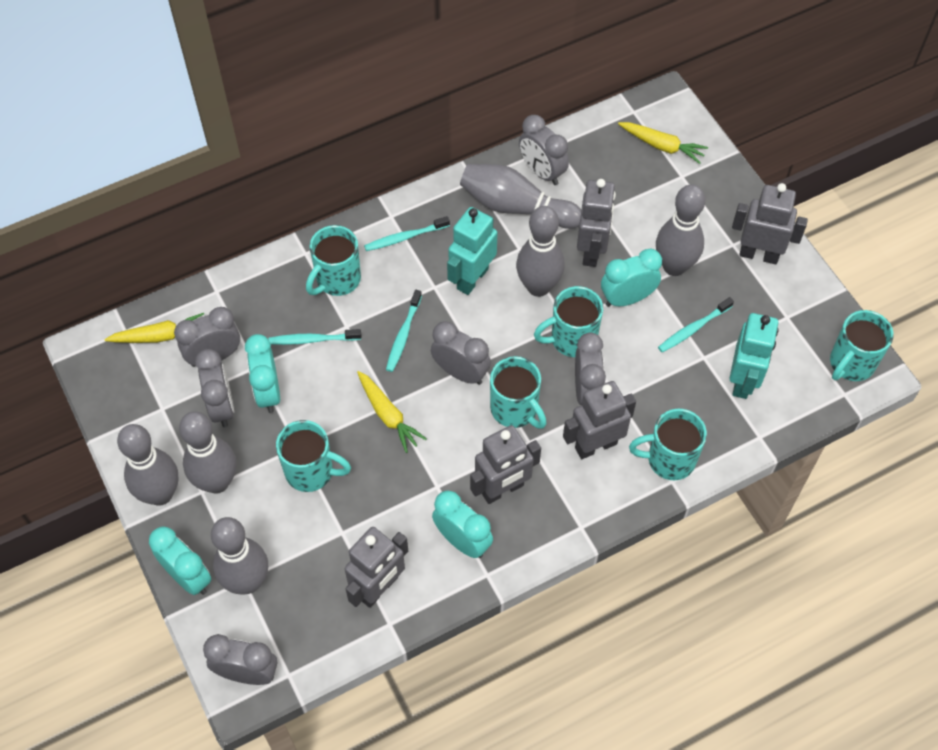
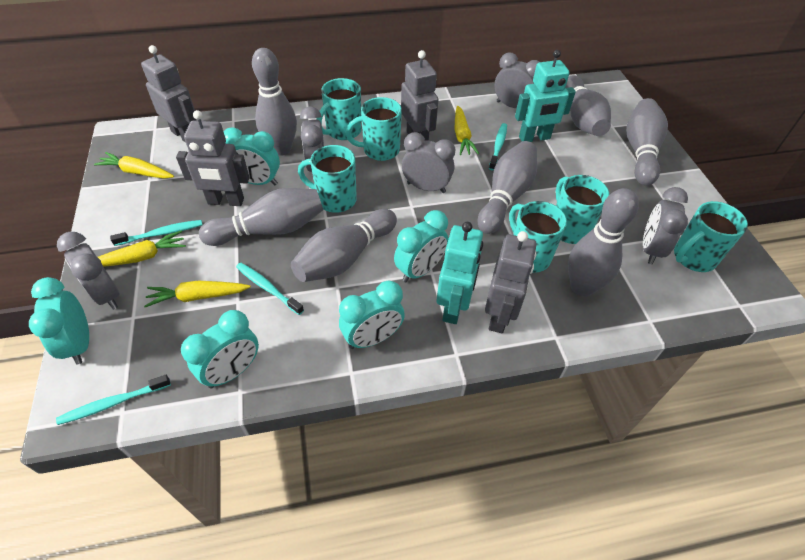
grey bowling pin: 6 -> 7
grey clock: 6 -> 5
grey robot: 5 -> 4
turquoise clock: 4 -> 5
yellow carrot: 3 -> 4

